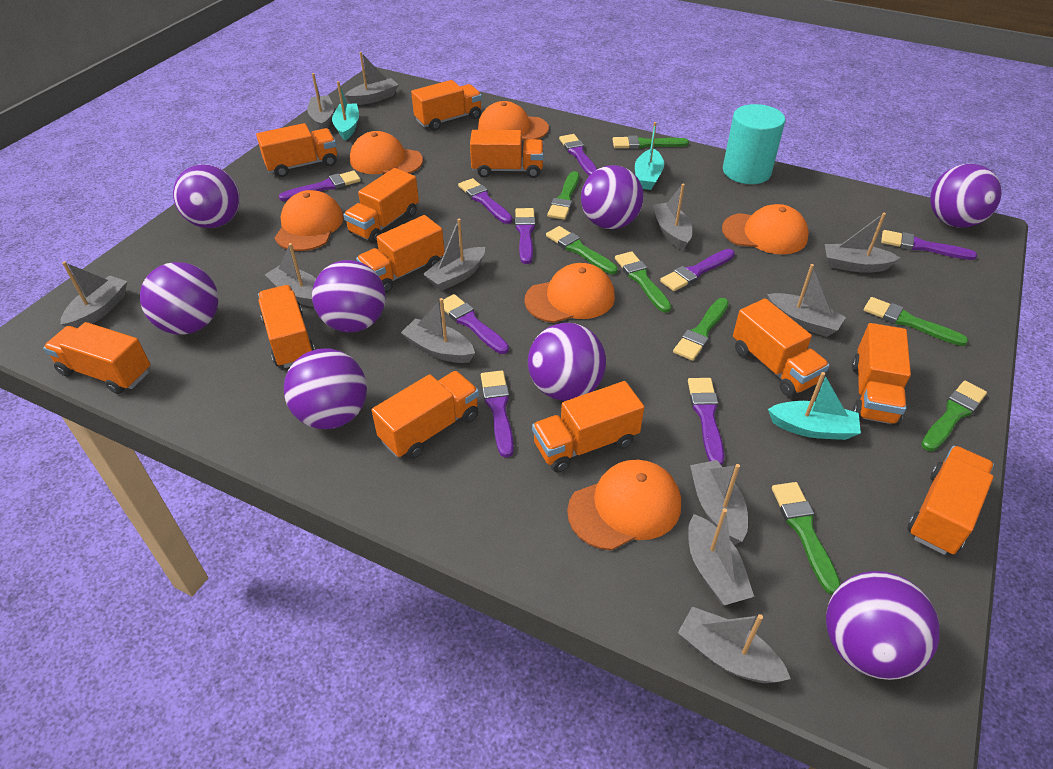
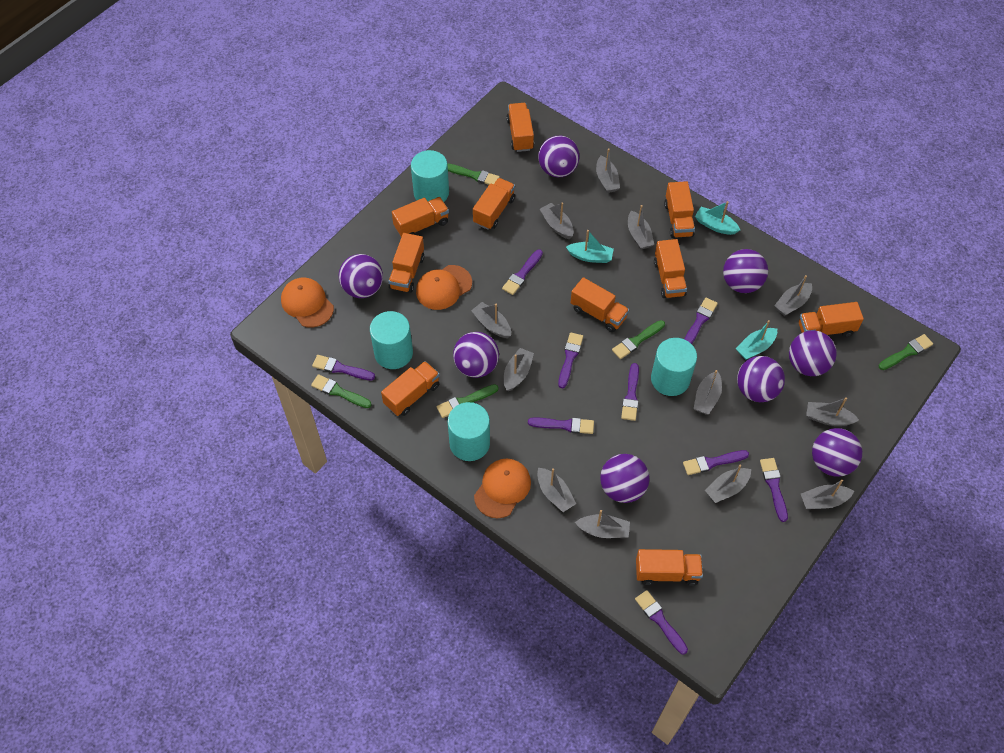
green brush: 8 -> 5
orange cap: 6 -> 3
orange truck: 12 -> 10
turquoise cylinder: 1 -> 4

